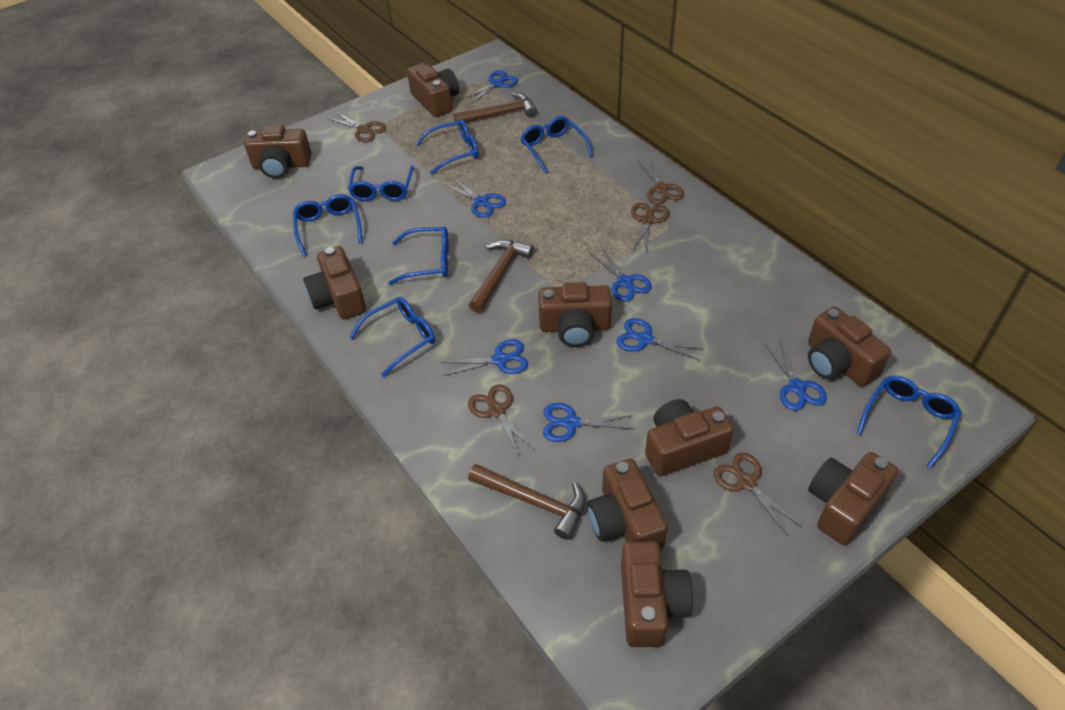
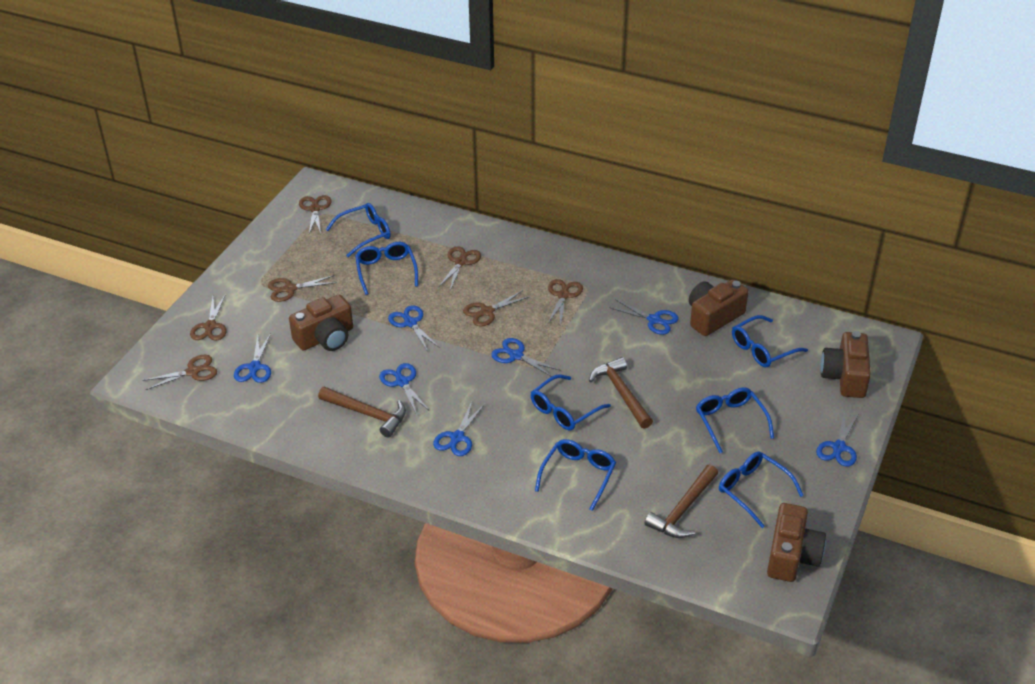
brown camera: 9 -> 4
brown scissors: 5 -> 7

